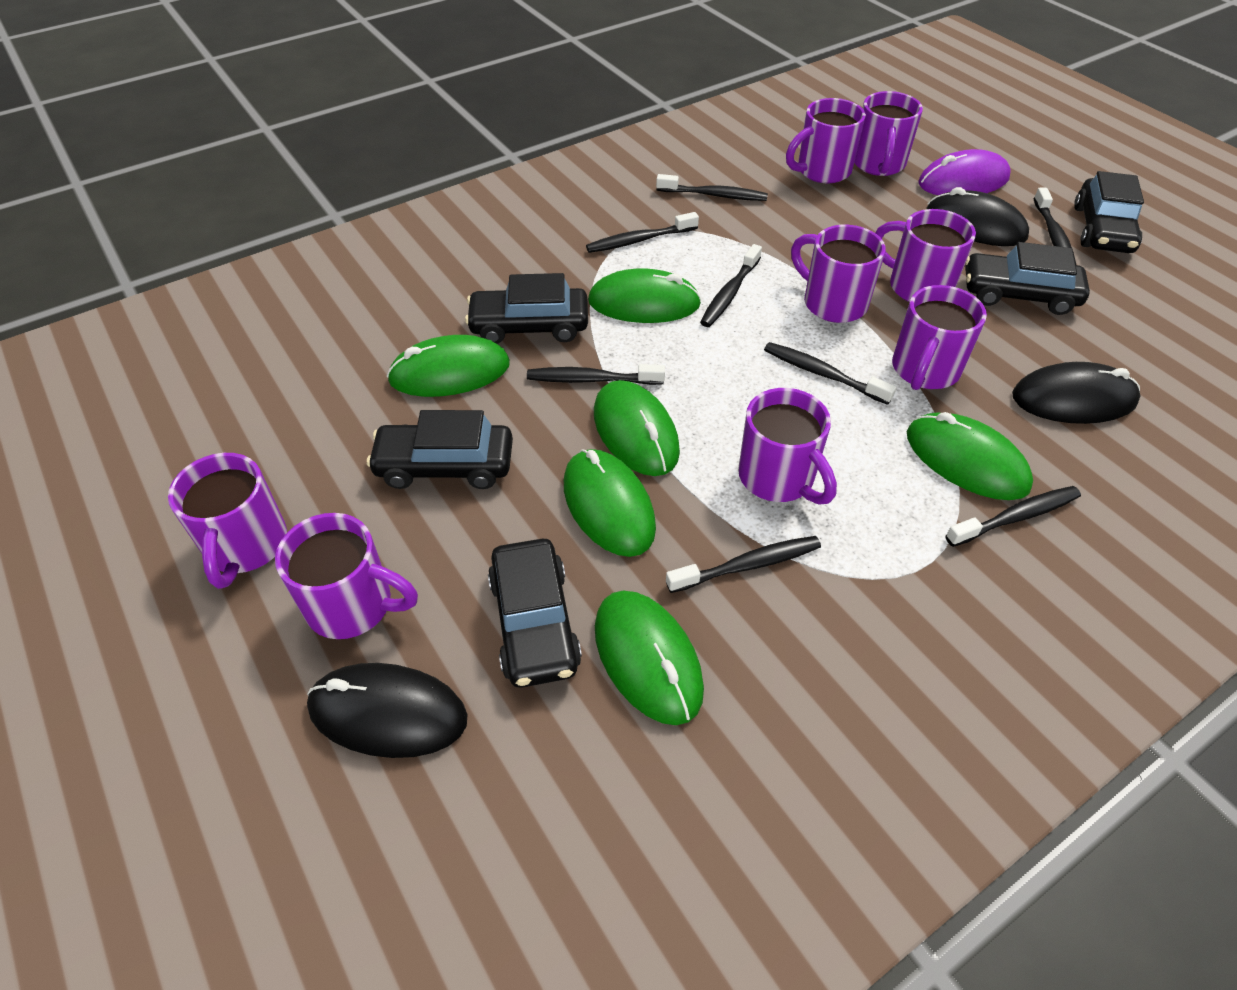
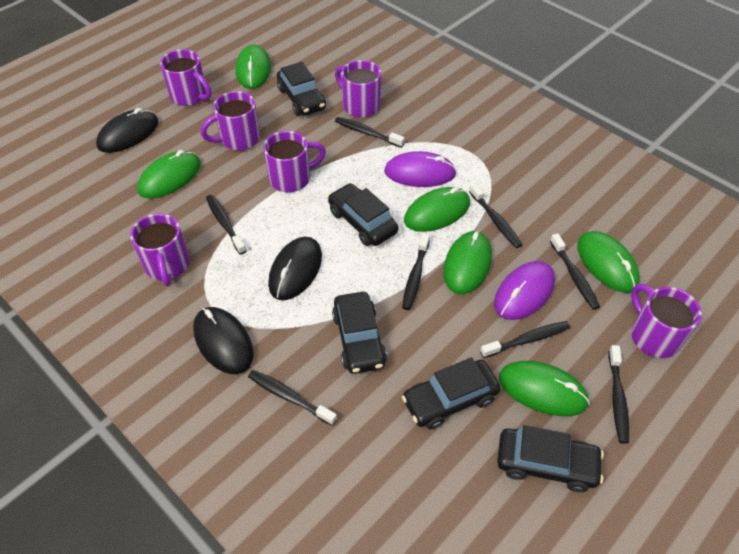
purple mouse: 1 -> 2
purple mug: 8 -> 6

